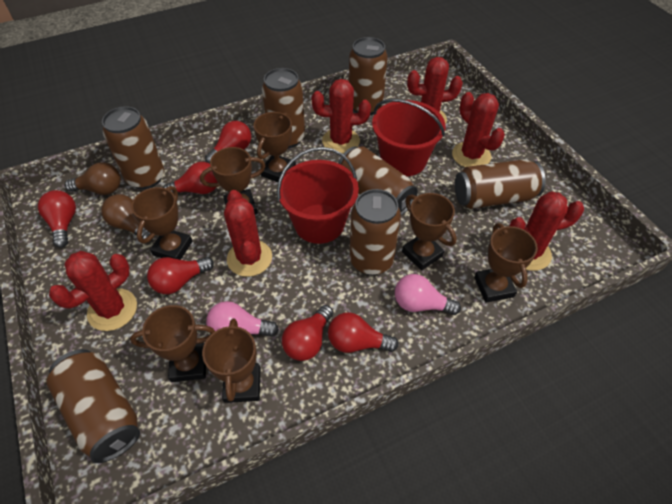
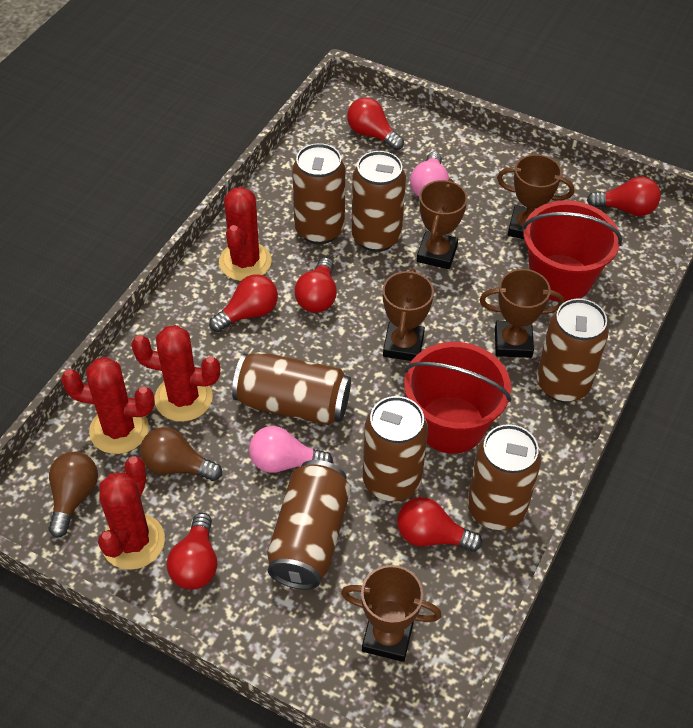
brown trophy: 7 -> 5
red cactus: 6 -> 4

